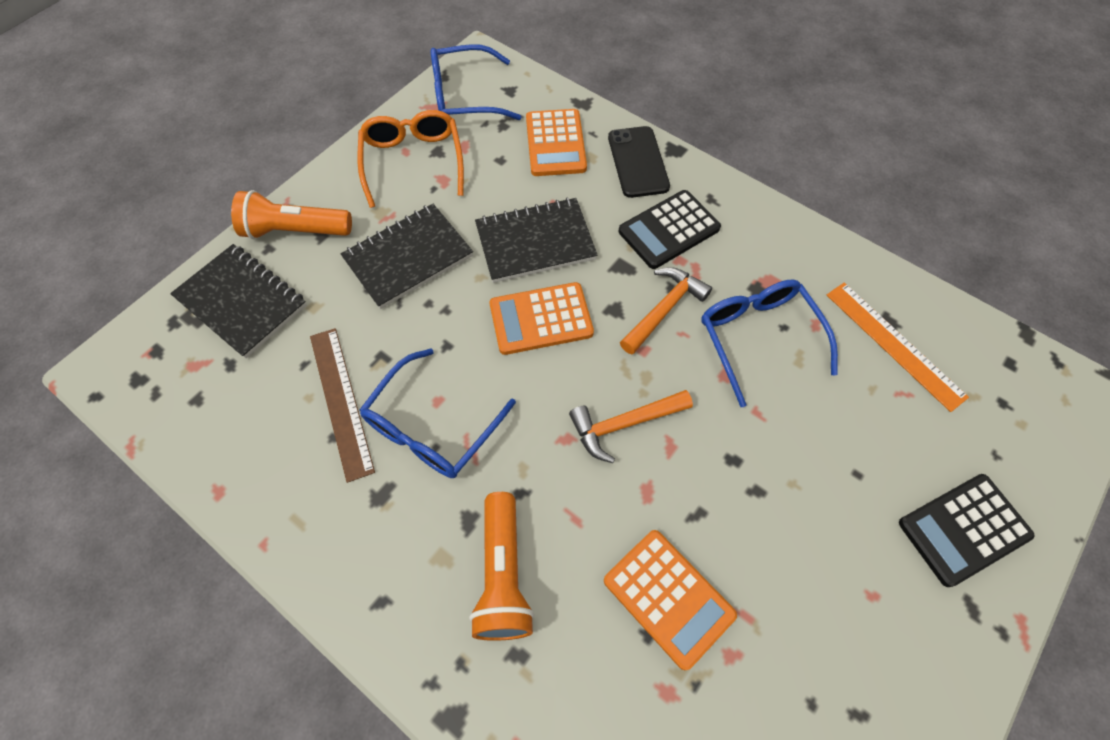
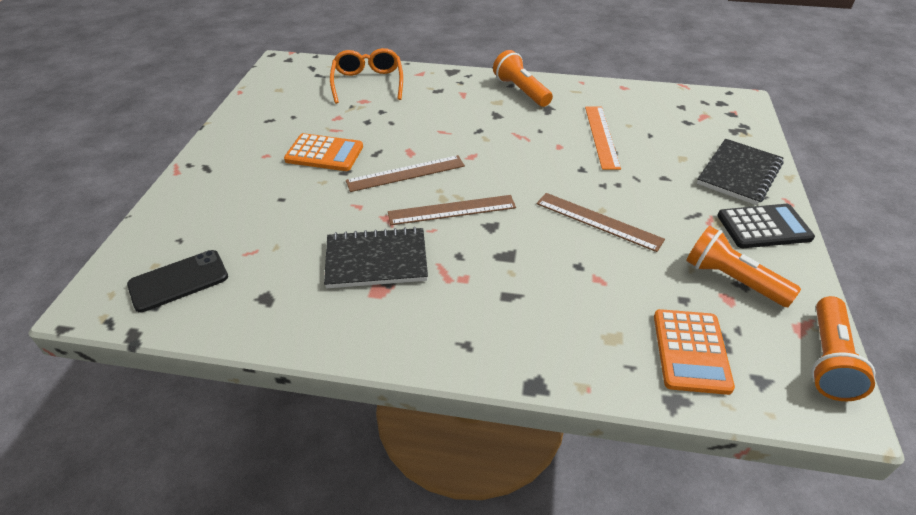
black calculator: 2 -> 1
black notebook: 3 -> 2
blue glasses: 3 -> 0
brown ruler: 1 -> 3
orange calculator: 3 -> 2
orange flashlight: 2 -> 3
orange hammer: 2 -> 0

